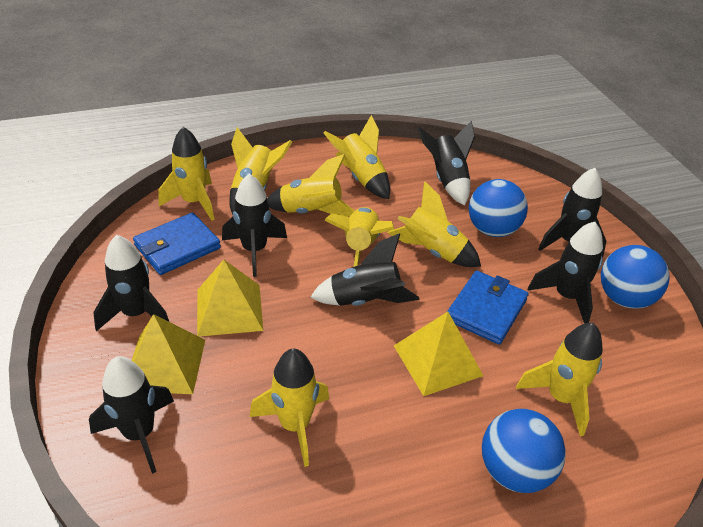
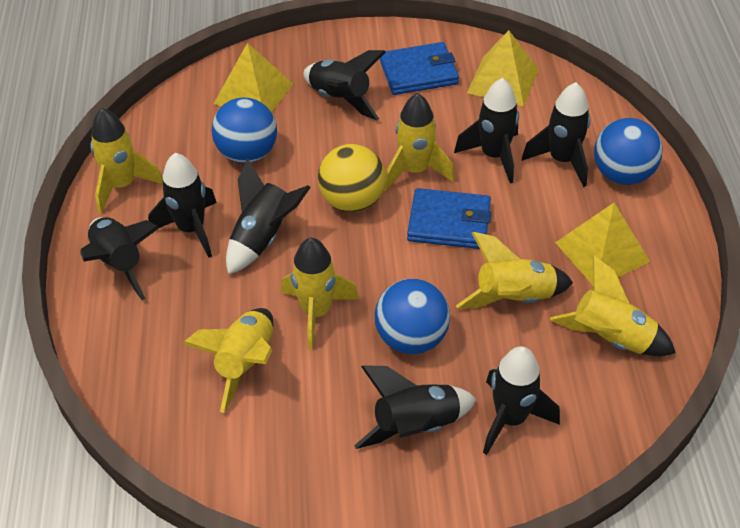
black rocket: 7 -> 8
yellow ball: 0 -> 1
yellow rocket: 8 -> 6

